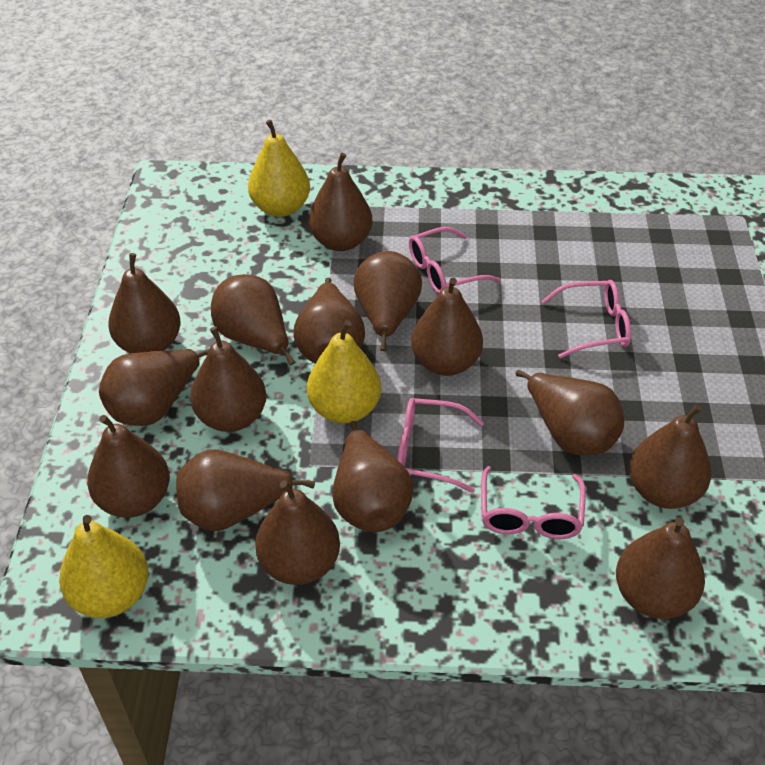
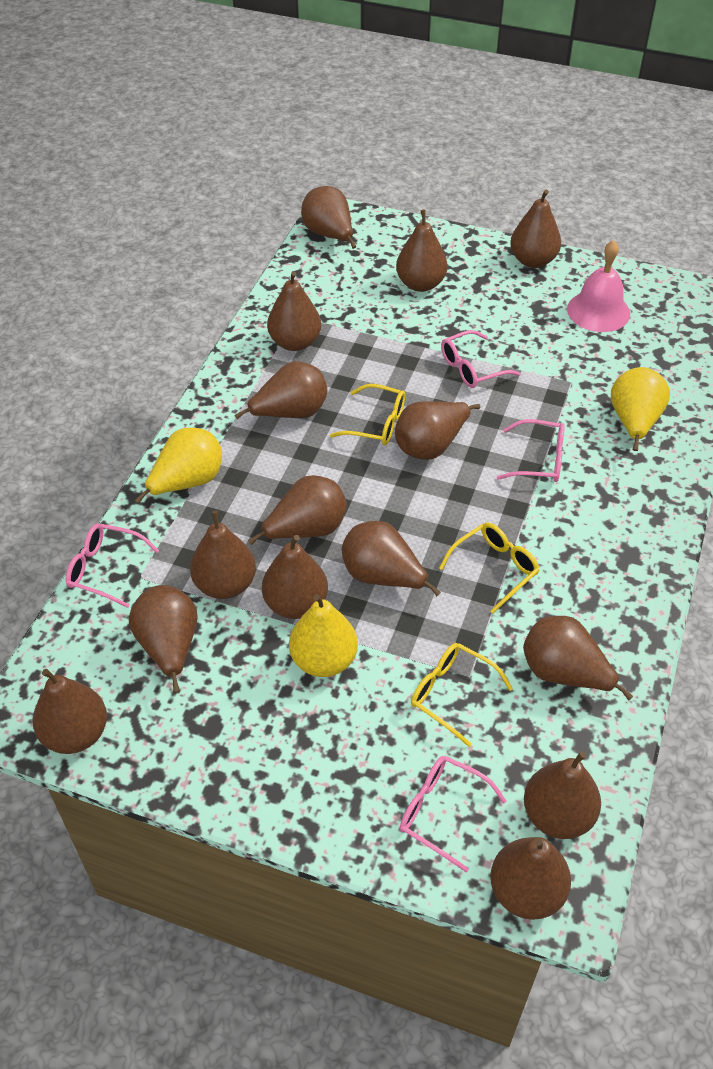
pink bell: 0 -> 1
yellow glasses: 0 -> 3

